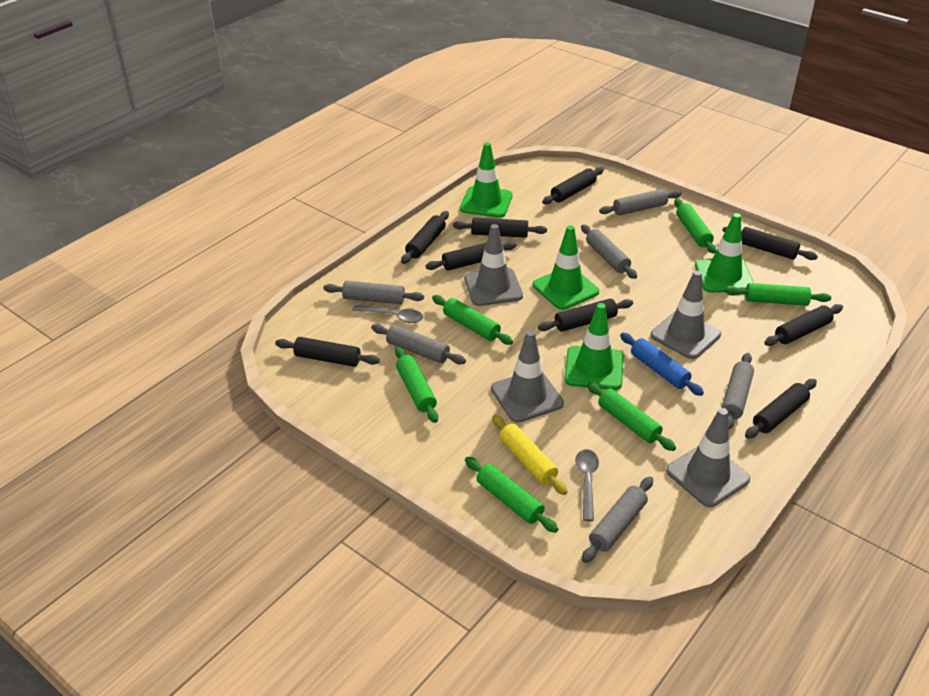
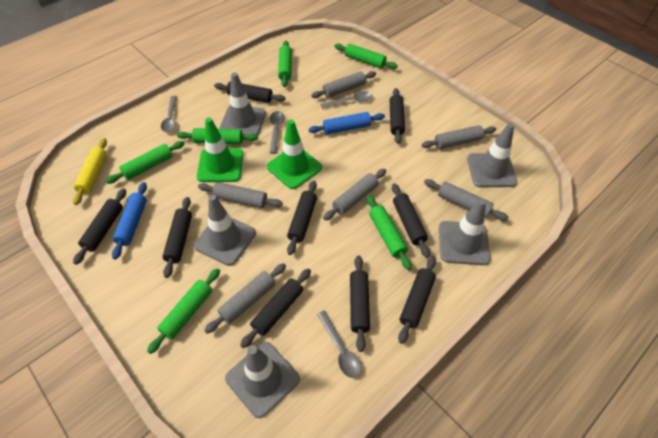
blue rolling pin: 1 -> 2
green traffic cone: 4 -> 2
grey spoon: 2 -> 4
grey traffic cone: 4 -> 5

